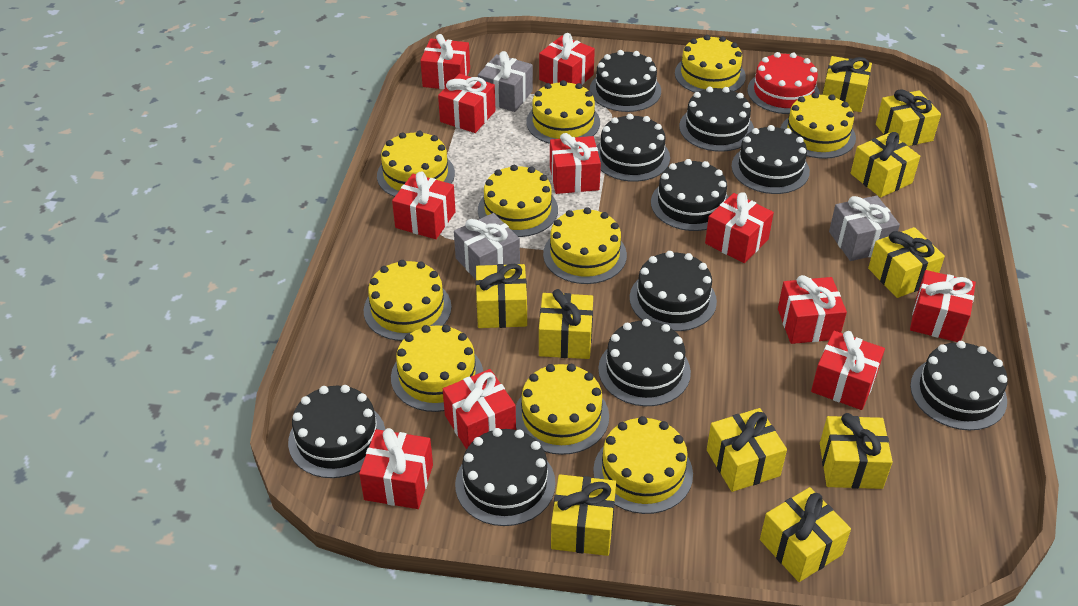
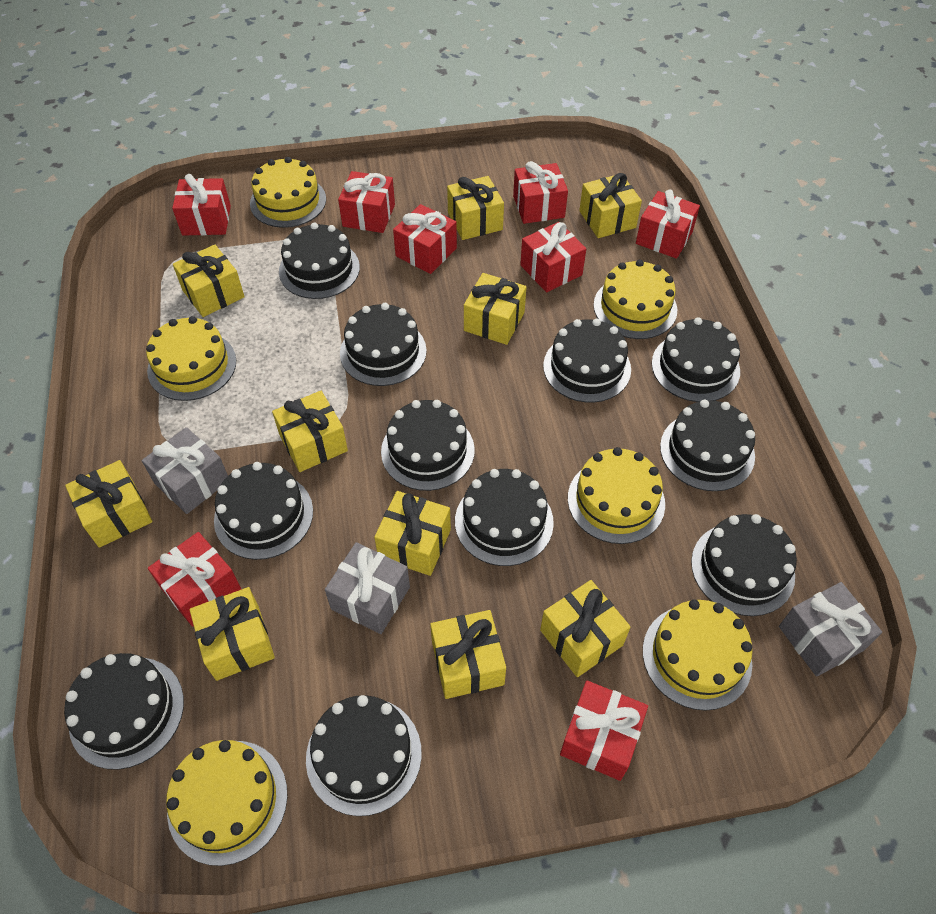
black cake: 10 -> 11
red cake: 1 -> 0
red gift: 11 -> 8
yellow cake: 10 -> 6

